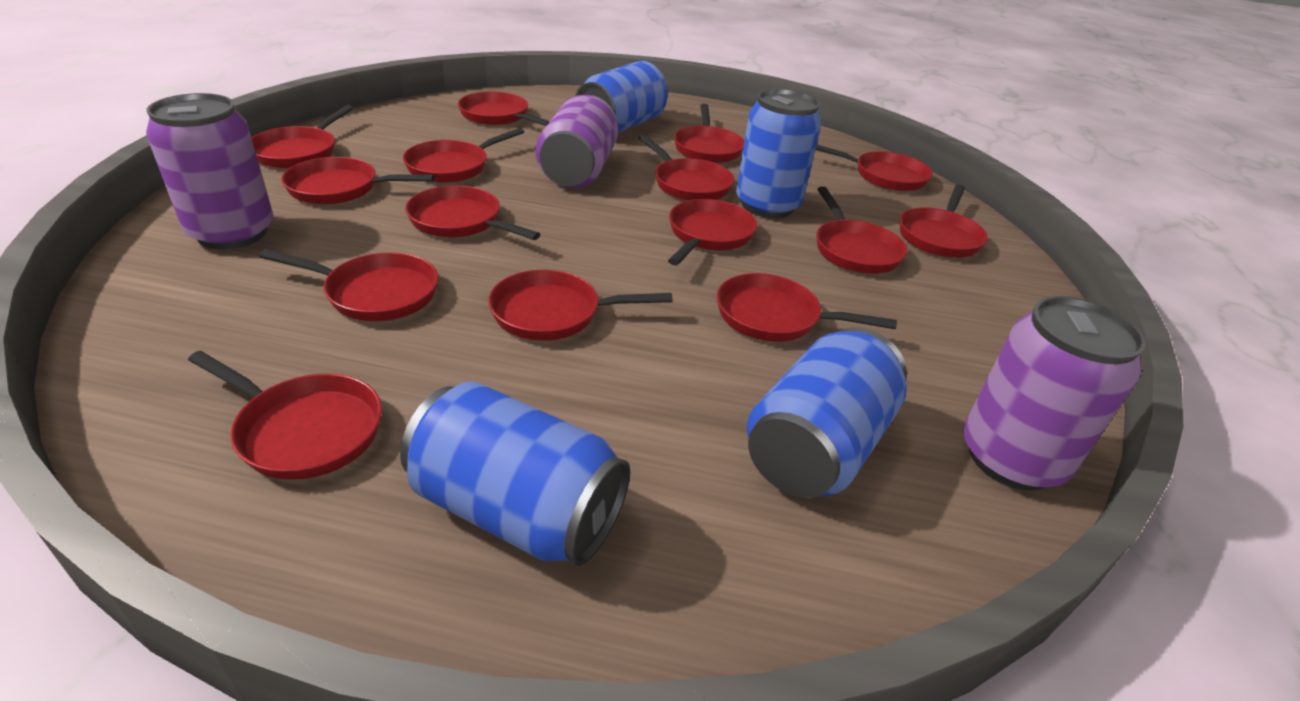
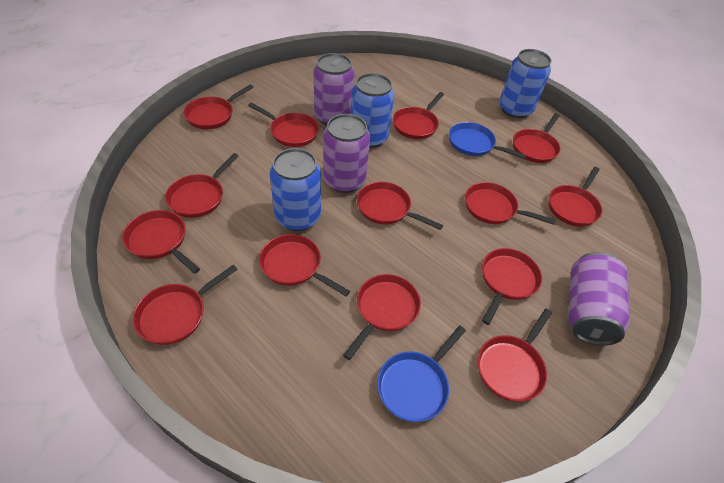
blue can: 4 -> 3
blue pan: 0 -> 2
red pan: 15 -> 14

